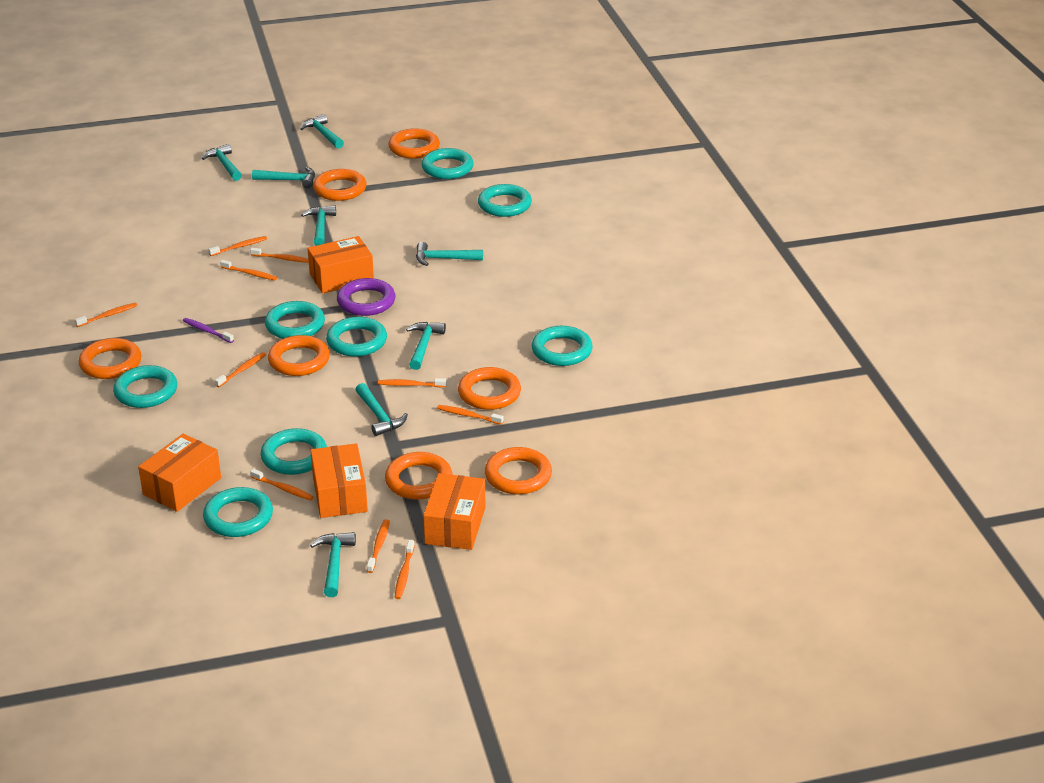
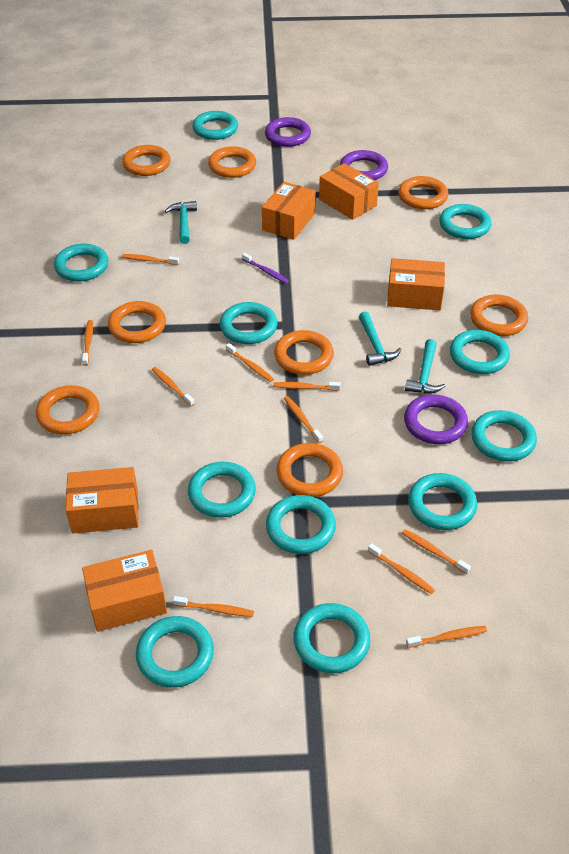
orange box: 4 -> 5
orange ring: 7 -> 8
purple ring: 1 -> 3
turquoise hammer: 8 -> 3
turquoise ring: 8 -> 11

